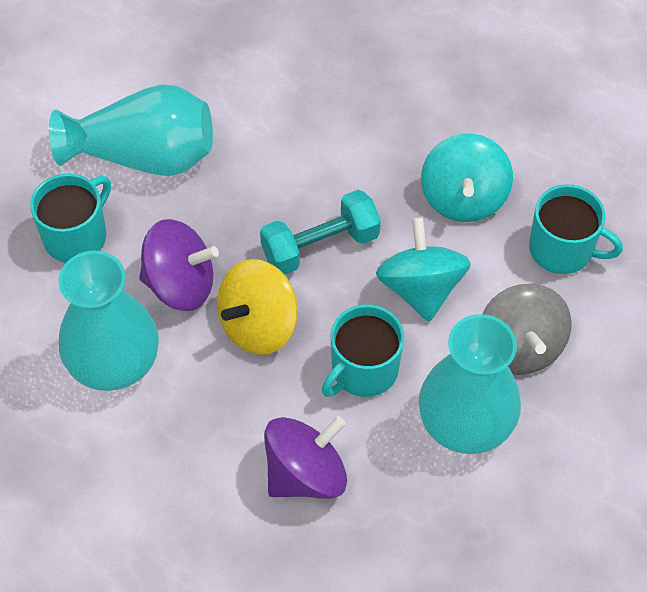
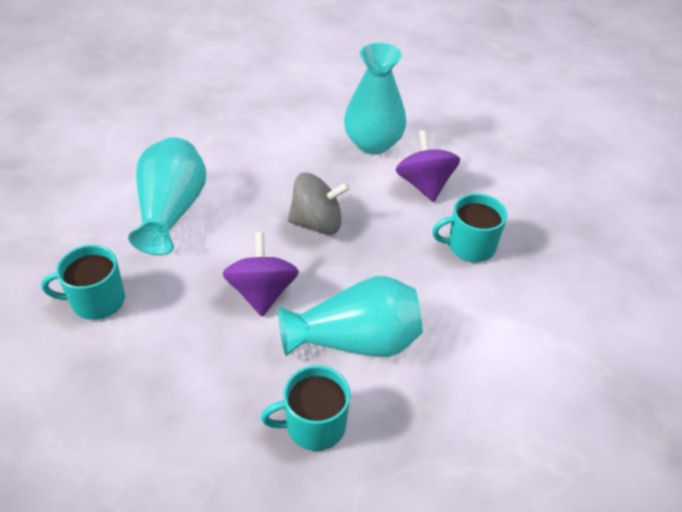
turquoise dumbbell: 1 -> 0
turquoise spinning top: 2 -> 0
yellow spinning top: 1 -> 0

